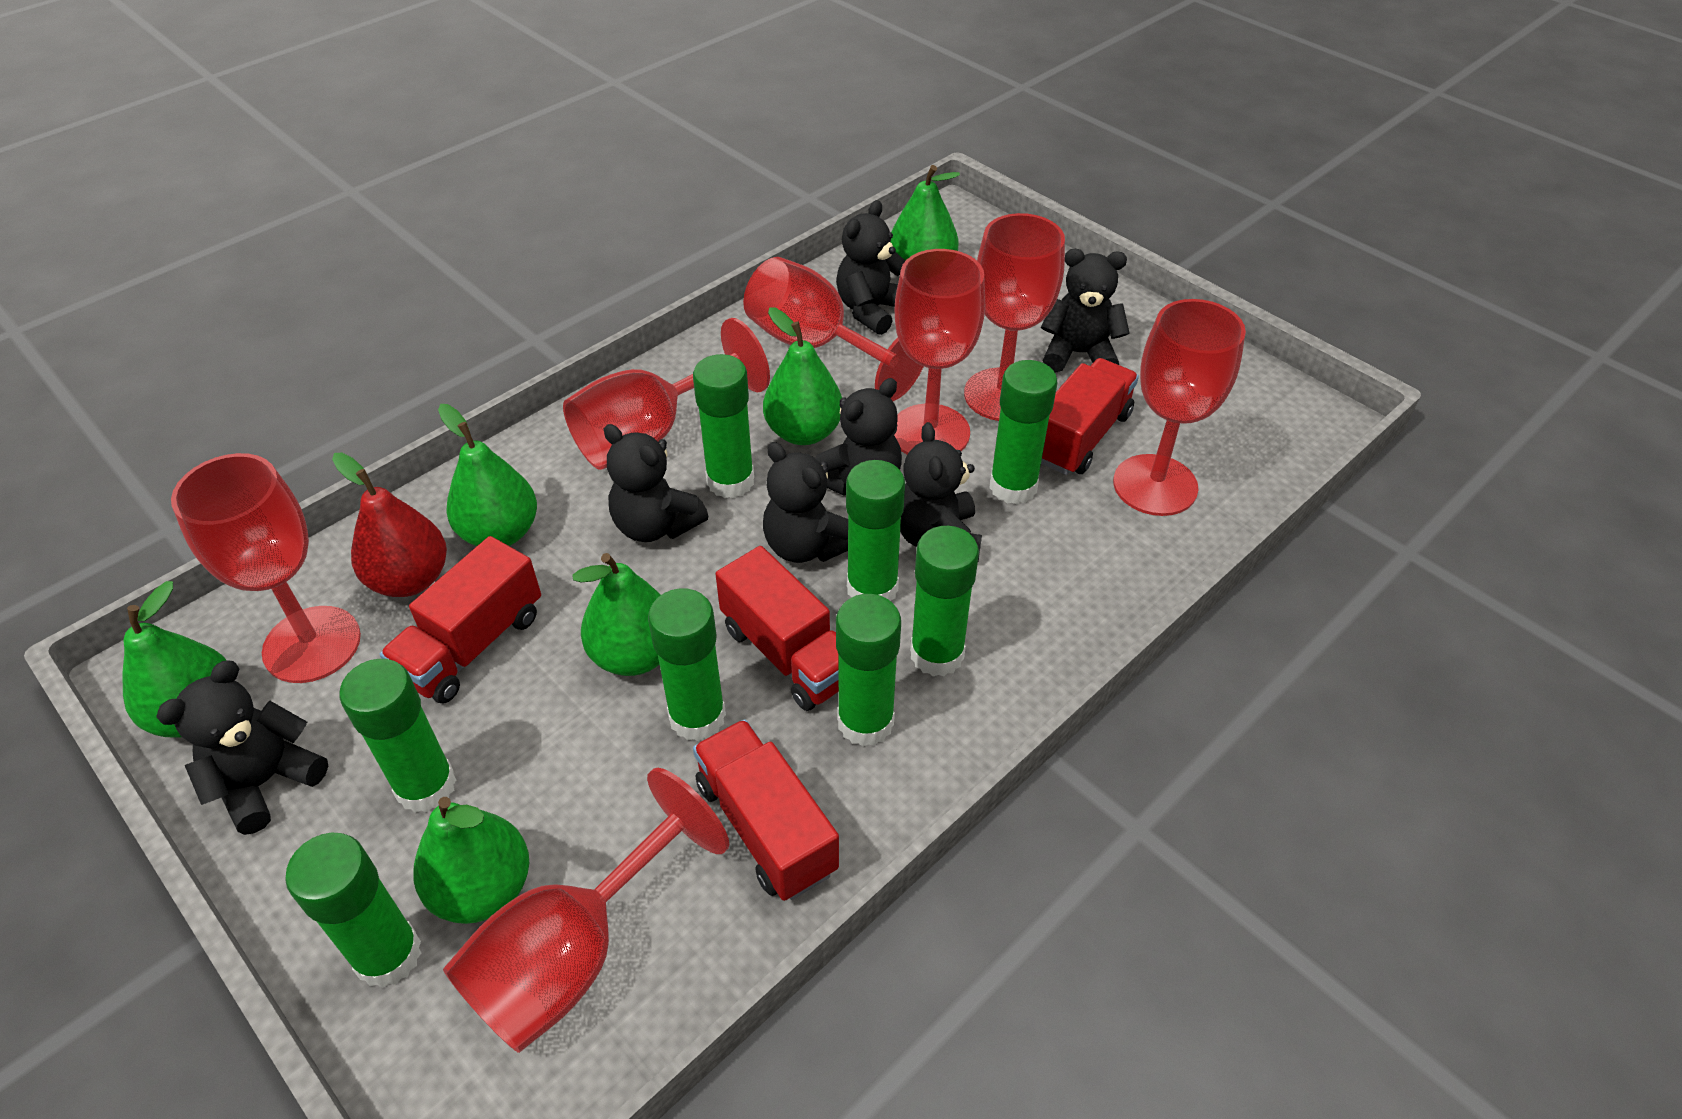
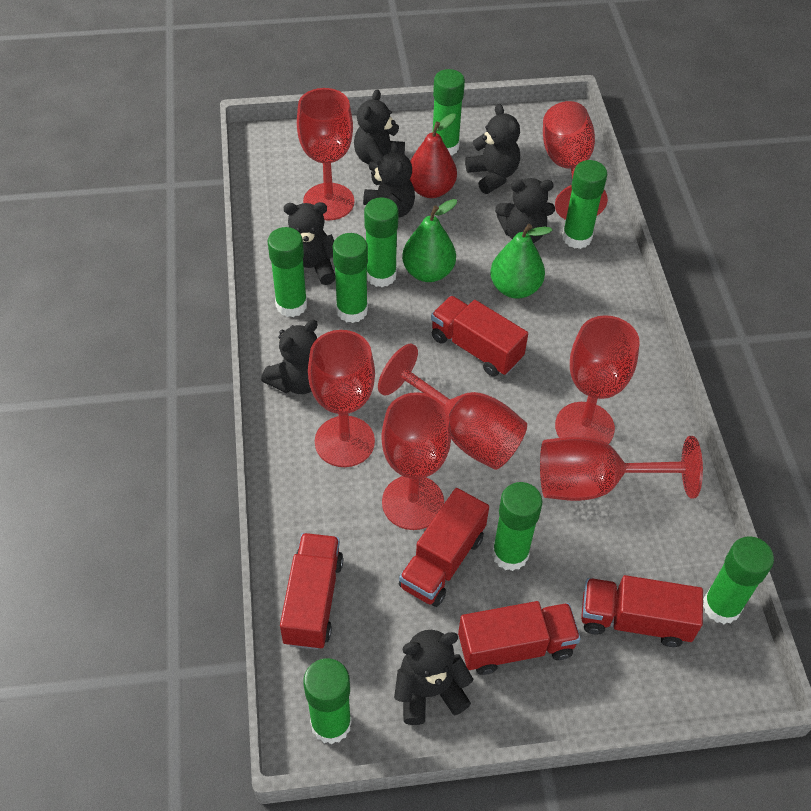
green pear: 6 -> 2
red truck: 4 -> 5

